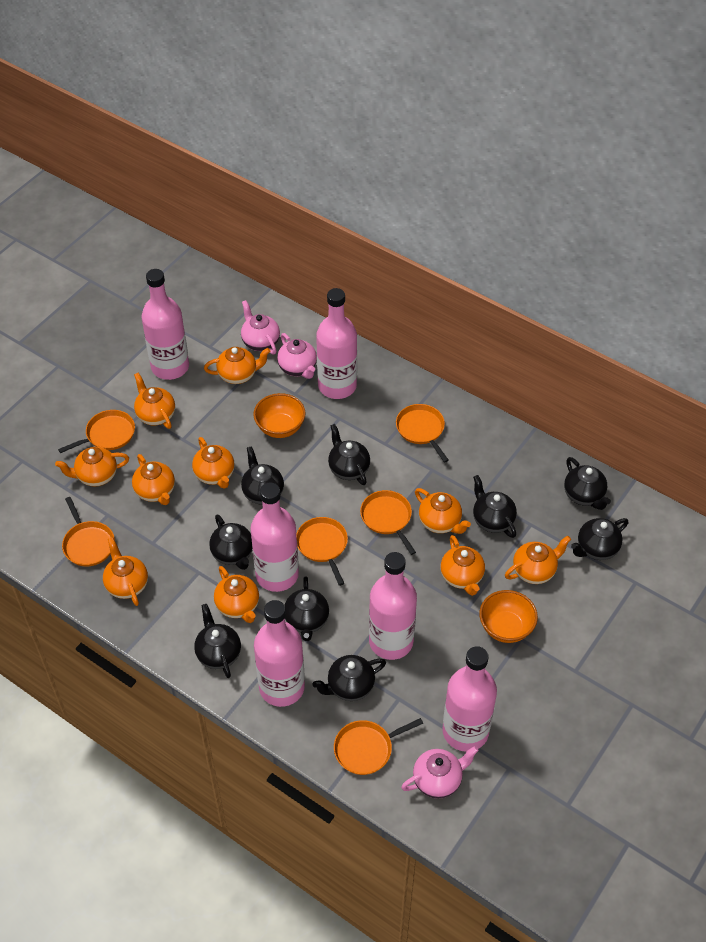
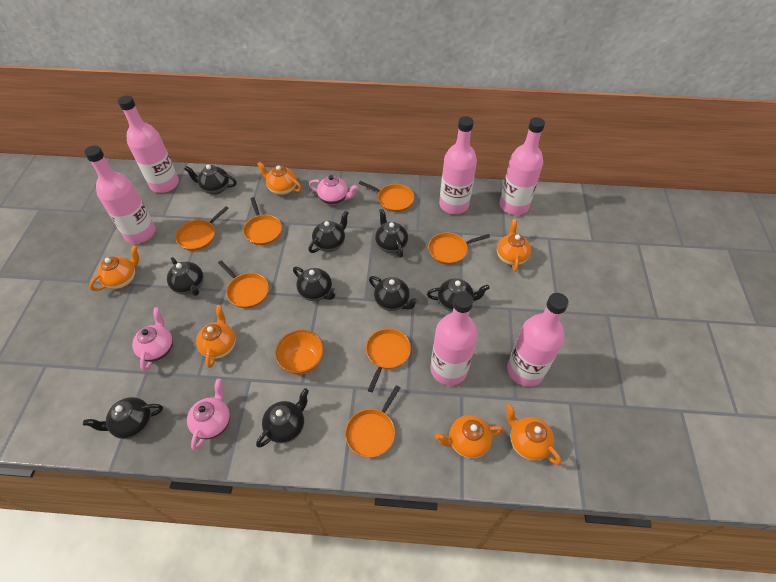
orange bowl: 2 -> 1
orange pan: 6 -> 7
orange teapot: 10 -> 6

